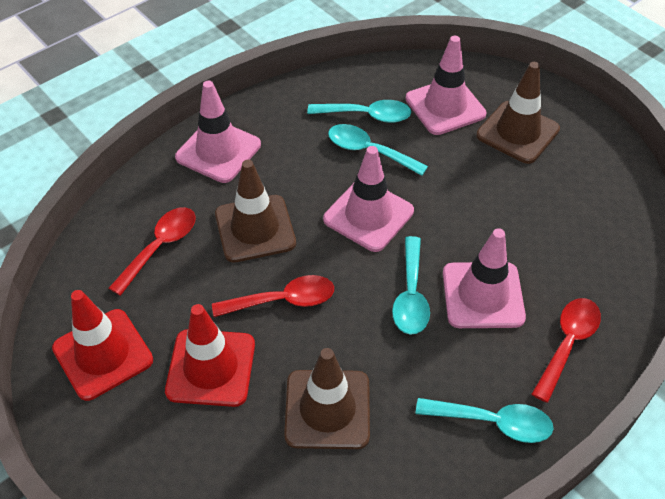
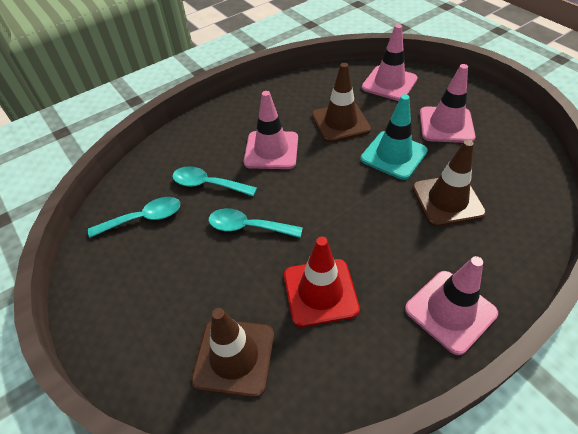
red spoon: 3 -> 0
red traffic cone: 2 -> 1
turquoise spoon: 4 -> 3
turquoise traffic cone: 0 -> 1

